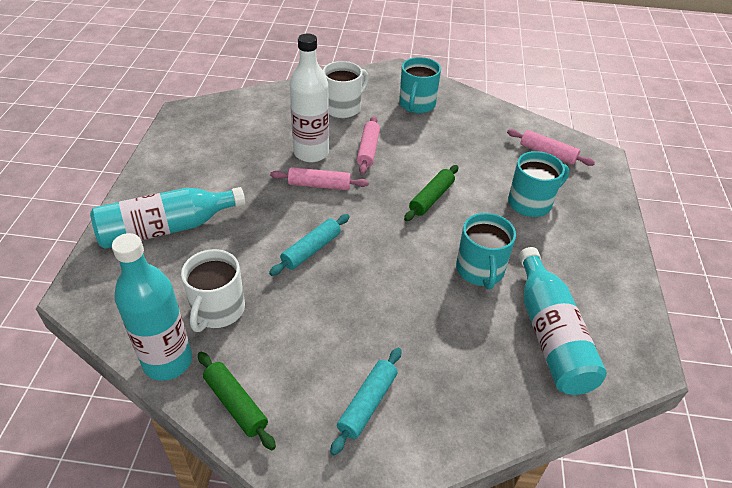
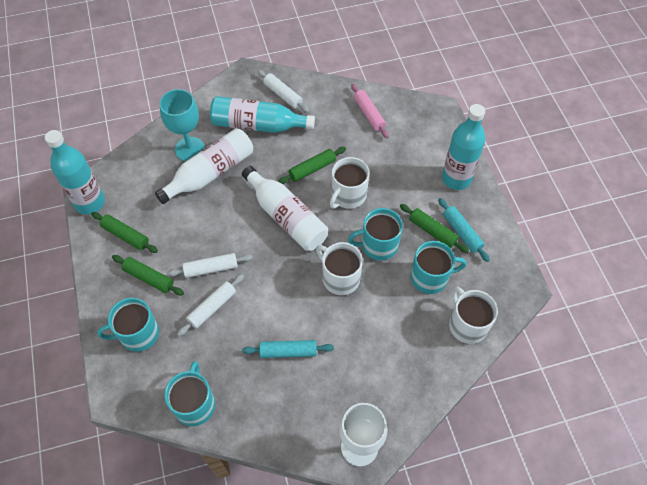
green rolling pin: 2 -> 4
pink rolling pin: 3 -> 1
turquoise goblet: 0 -> 1
turquoise mug: 3 -> 4
white bottle: 1 -> 2
white goblet: 0 -> 1
white mug: 2 -> 3
white rolling pin: 0 -> 3

